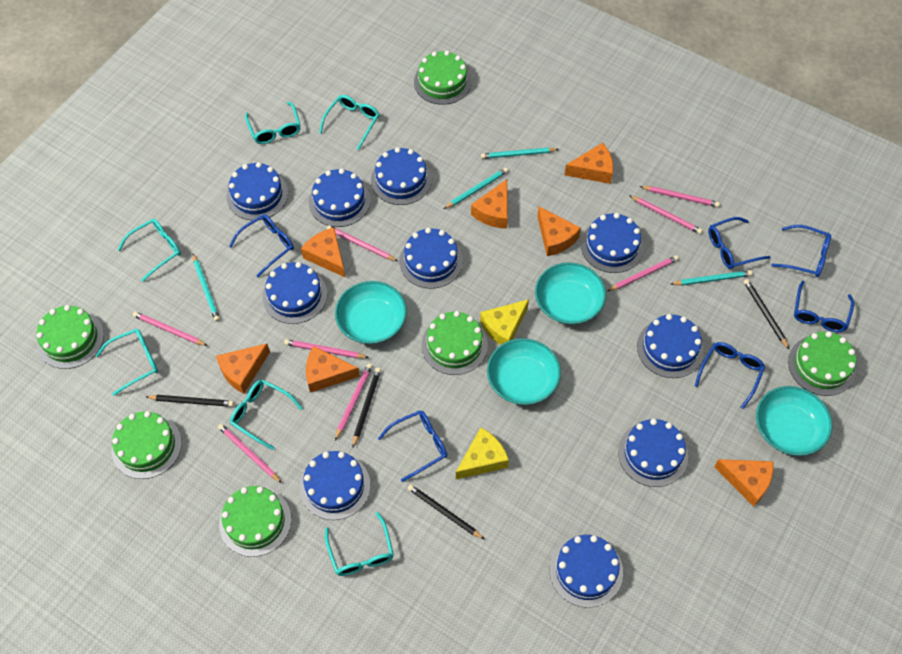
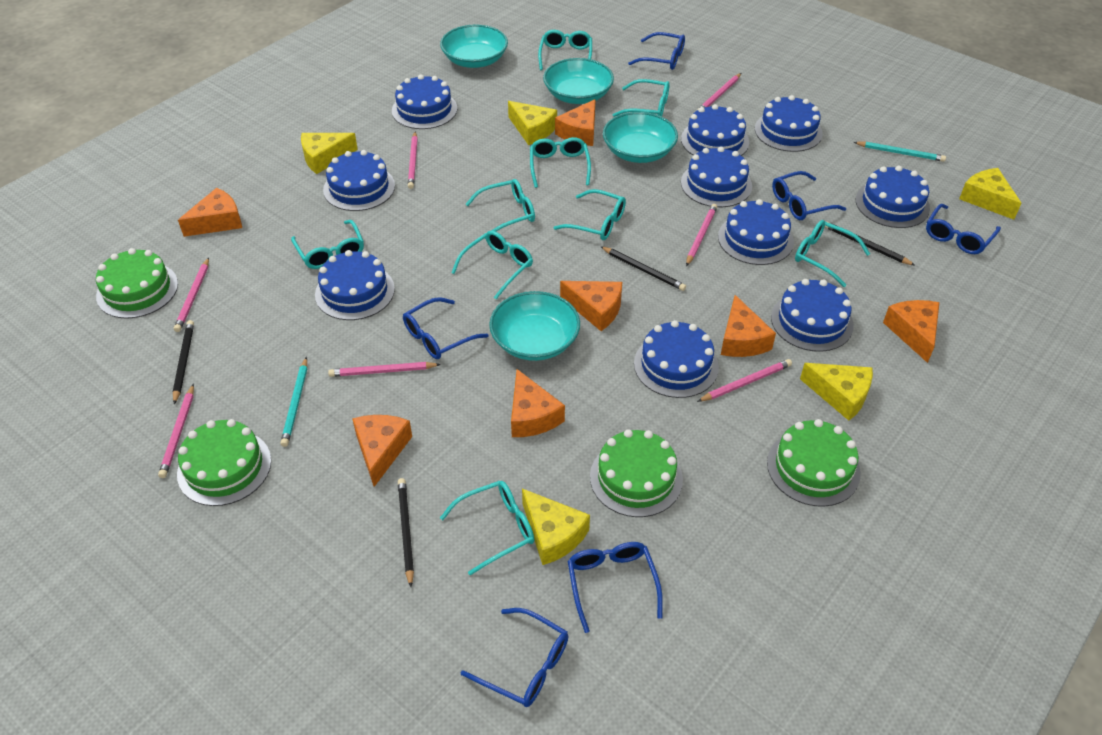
green cake: 6 -> 4
pink pencil: 8 -> 7
turquoise glasses: 6 -> 9
turquoise pencil: 4 -> 2
yellow cheese: 2 -> 5

